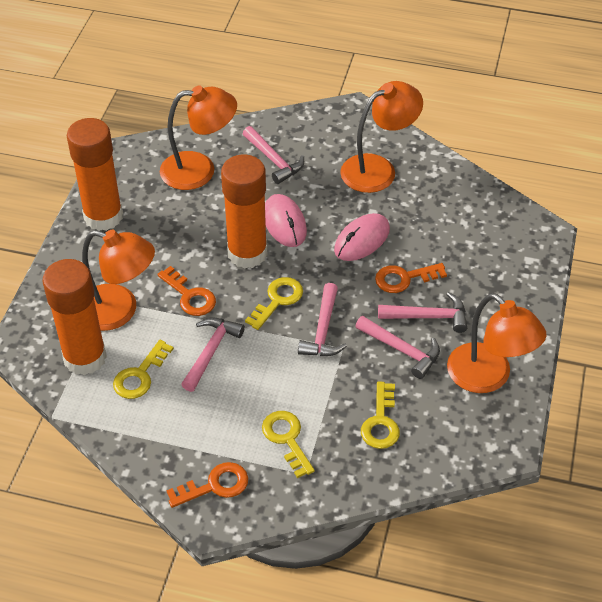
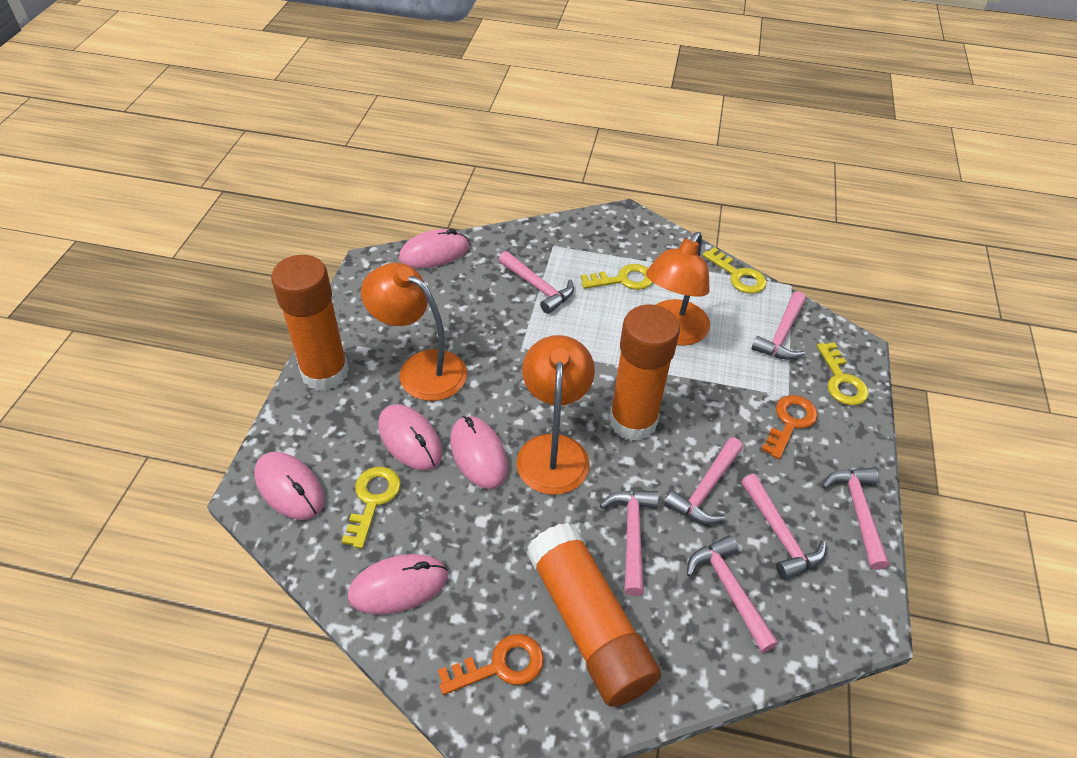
orange key: 3 -> 2
orange lamp: 4 -> 3
pink hammer: 5 -> 7
pink mouse: 2 -> 5

